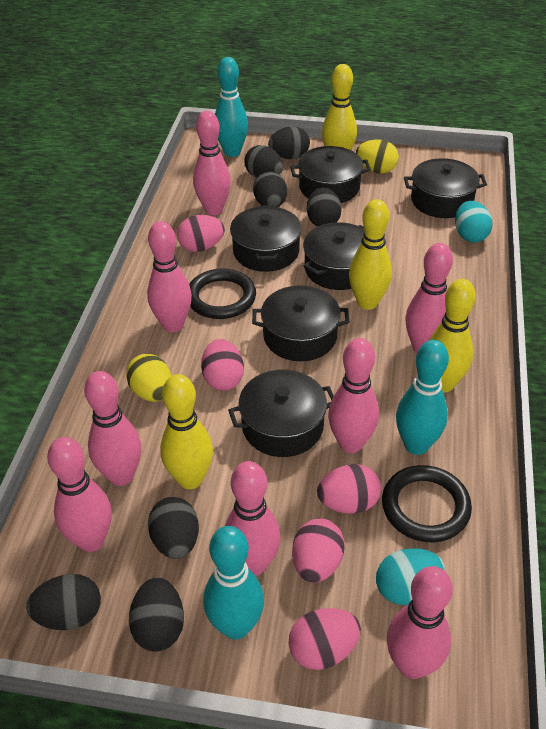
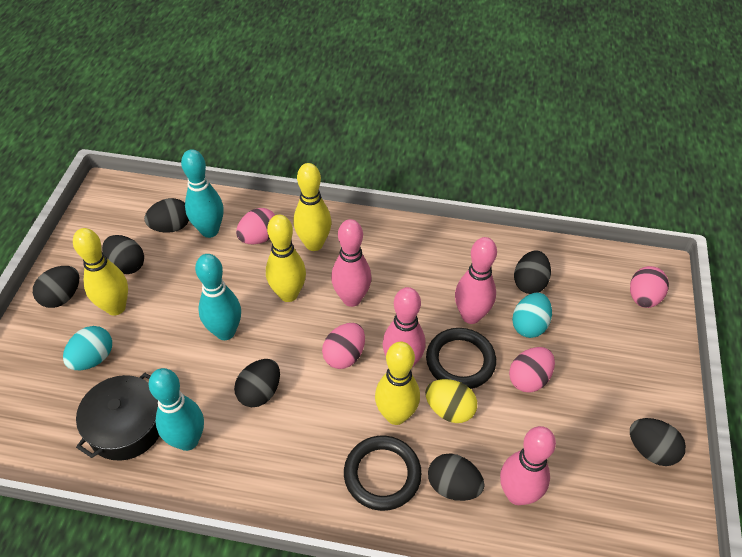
black pot: 6 -> 1
pink bowling pin: 8 -> 4
pink egg: 5 -> 4
yellow egg: 2 -> 1

